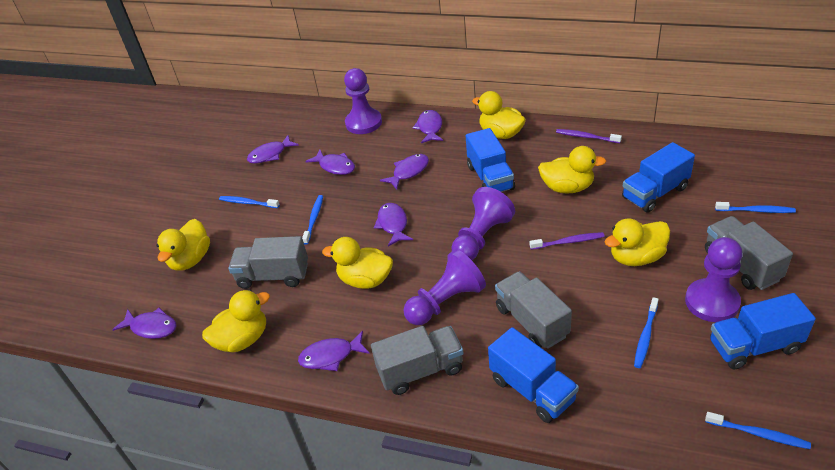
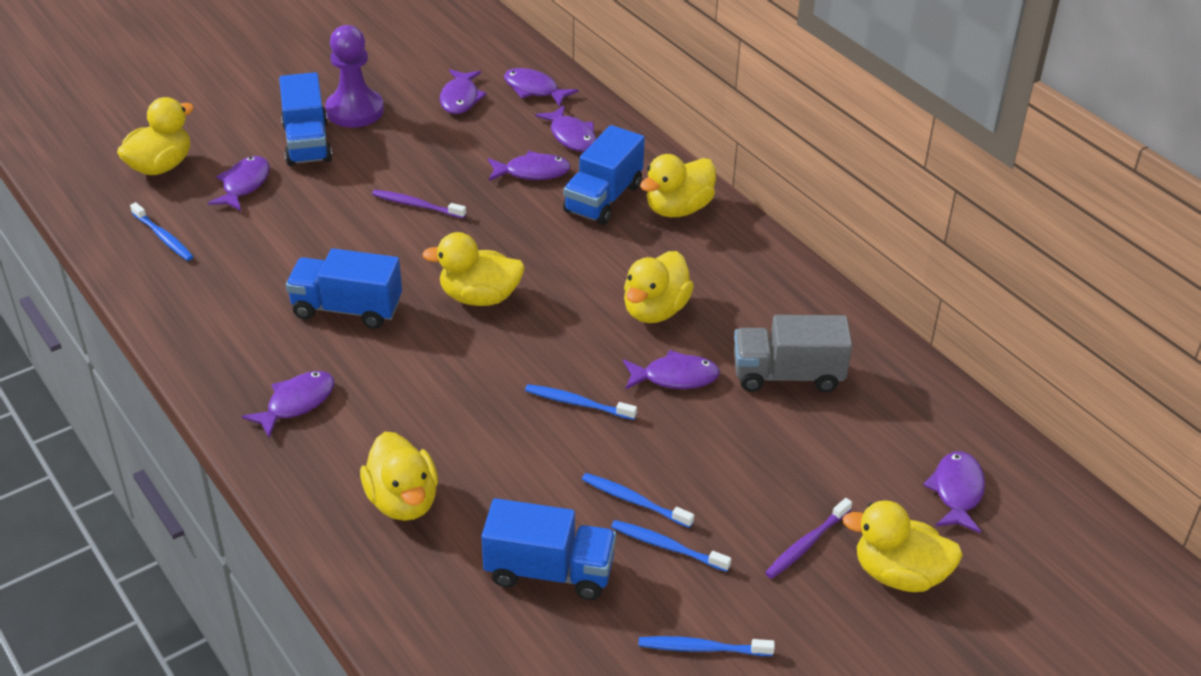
grey truck: 4 -> 1
purple fish: 7 -> 8
purple pawn: 4 -> 1

